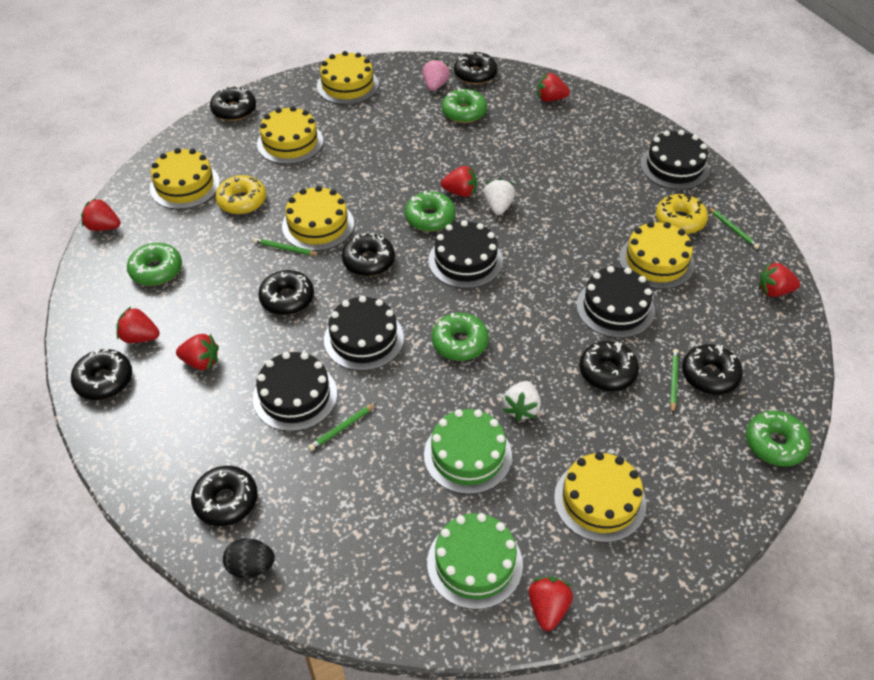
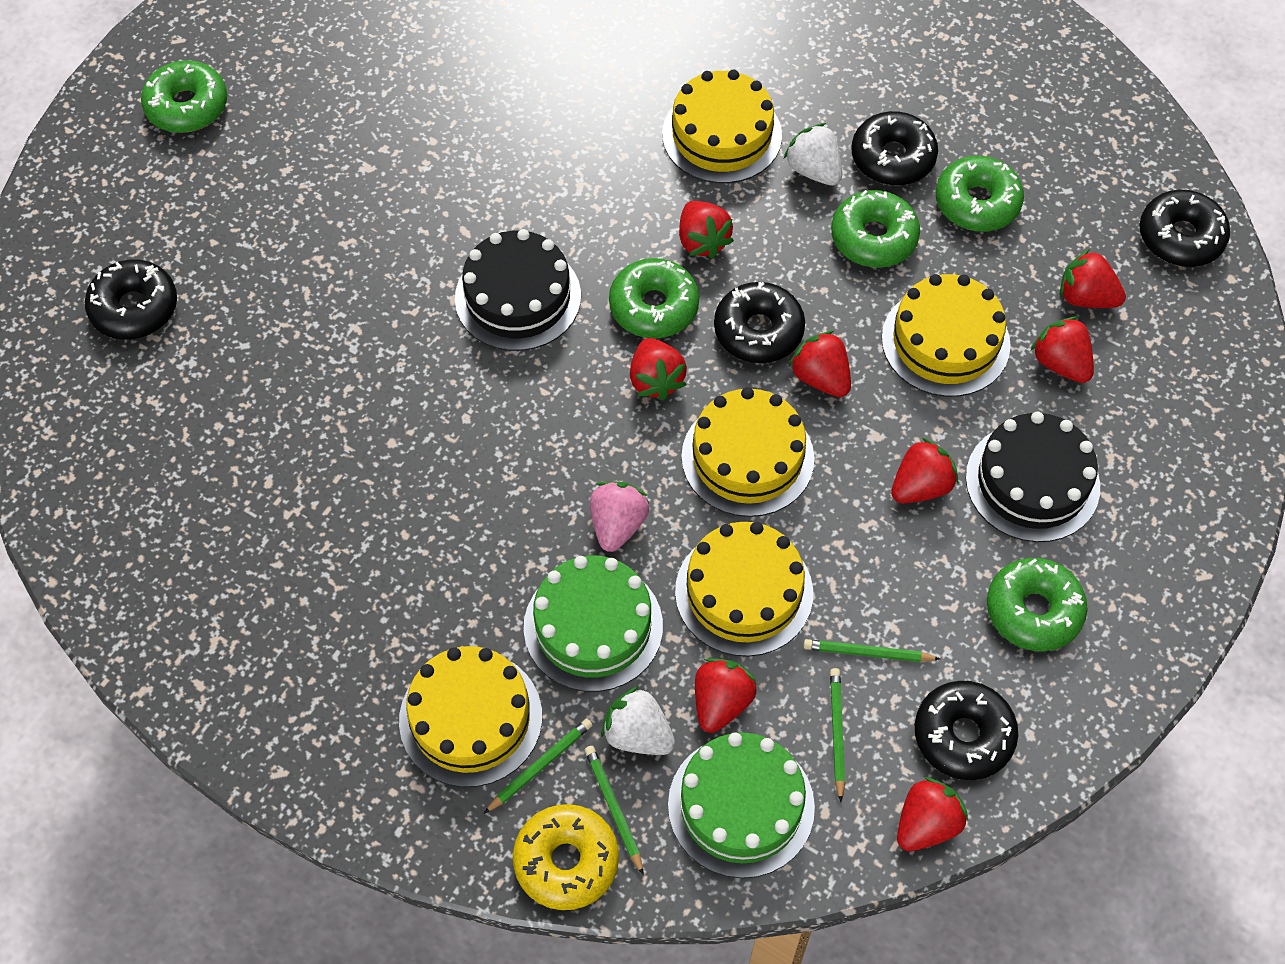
black cake: 5 -> 2
black donut: 8 -> 5
black egg: 1 -> 0
red strawberry: 7 -> 8
yellow cake: 6 -> 5
yellow donut: 2 -> 1

